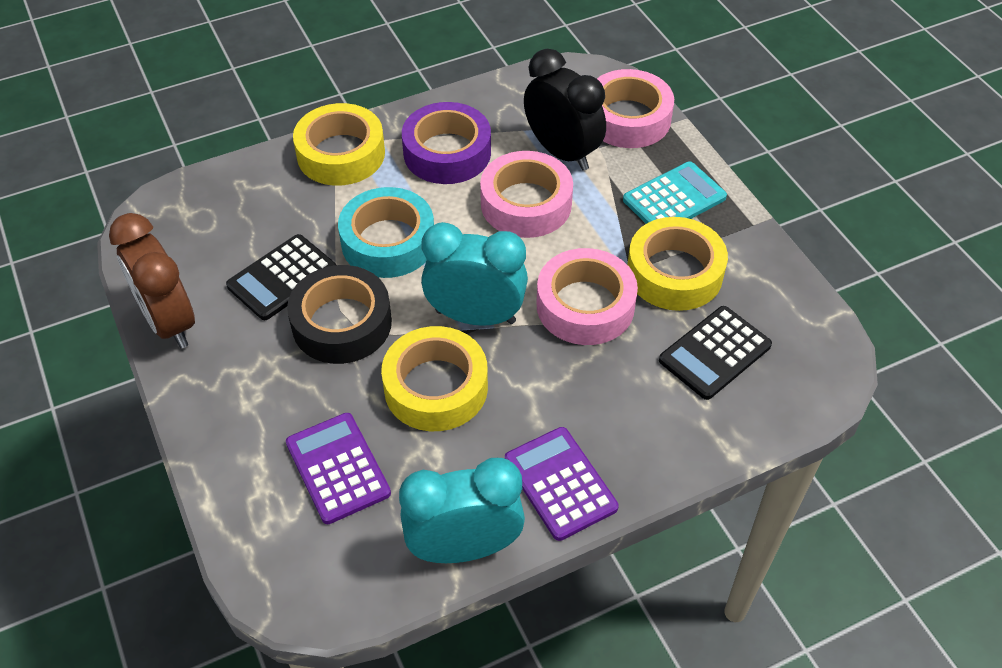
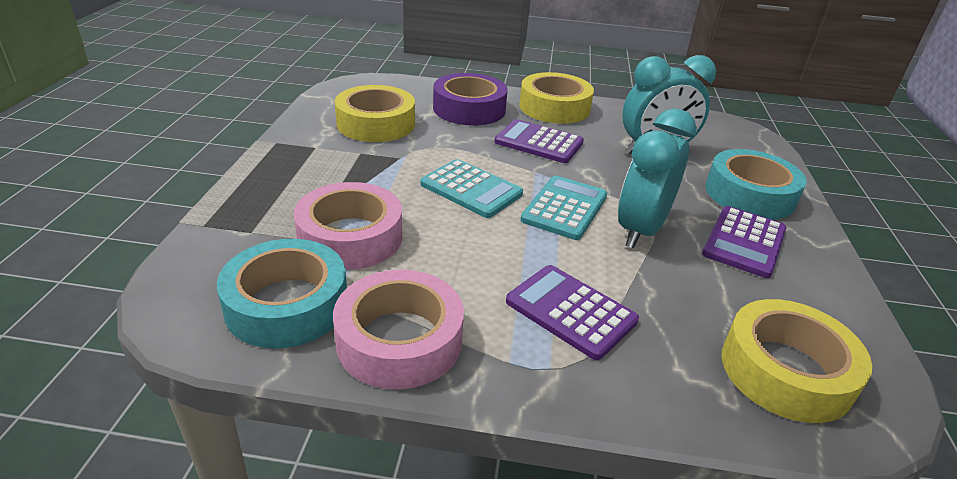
black calculator: 2 -> 0
black clock: 1 -> 0
black tape: 1 -> 0
brown clock: 1 -> 0
pink tape: 3 -> 2
purple calculator: 2 -> 3
turquoise calculator: 1 -> 2
turquoise tape: 1 -> 2

